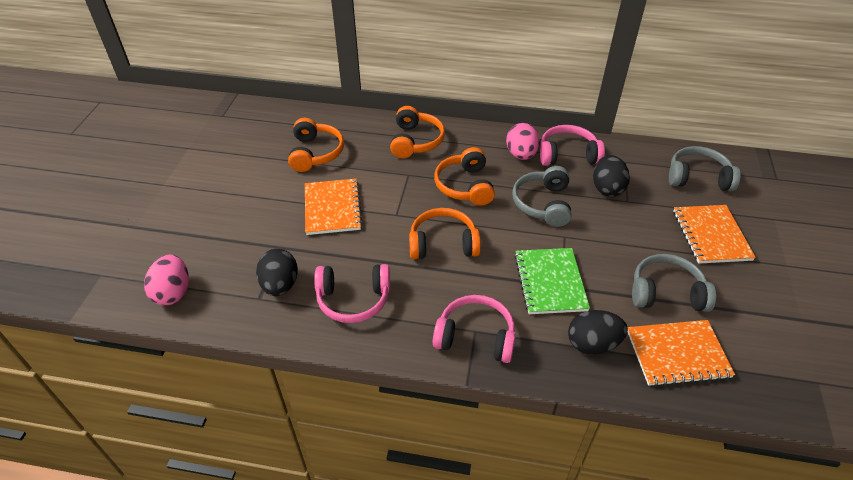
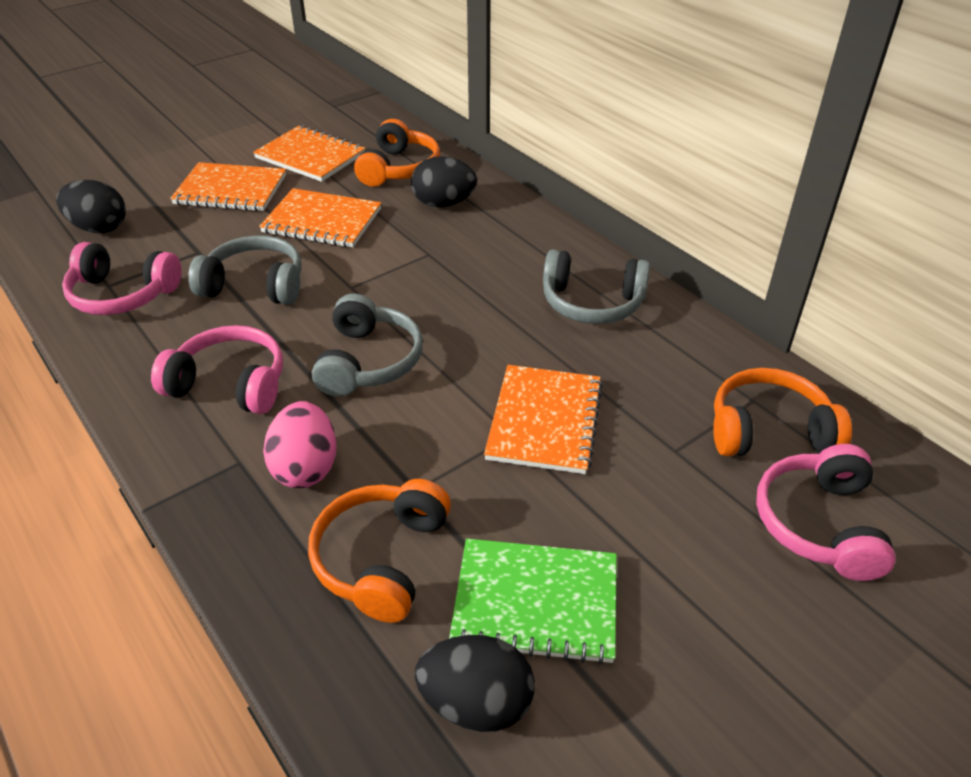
orange headphones: 4 -> 3
orange notebook: 3 -> 4
pink egg: 2 -> 1

